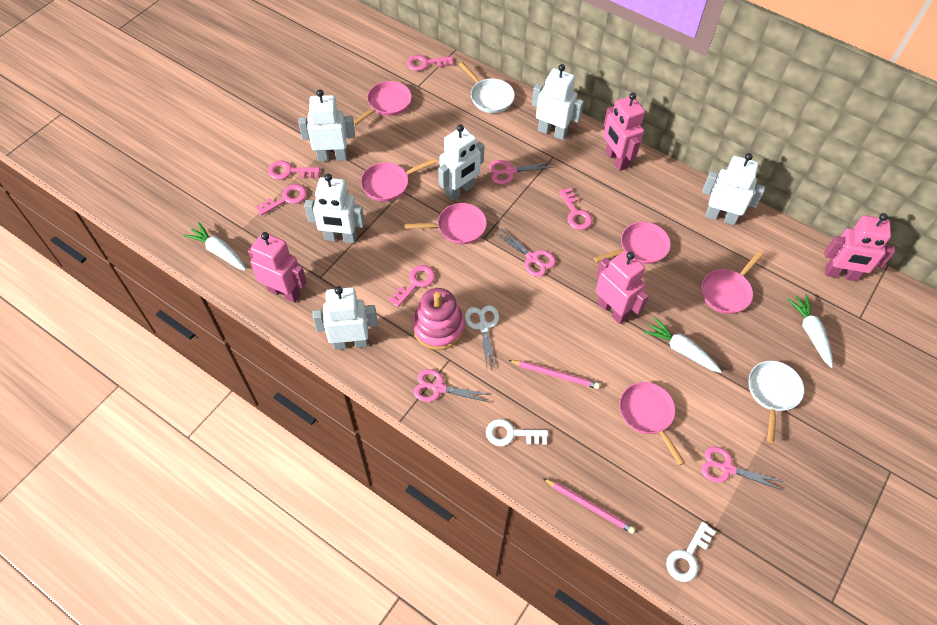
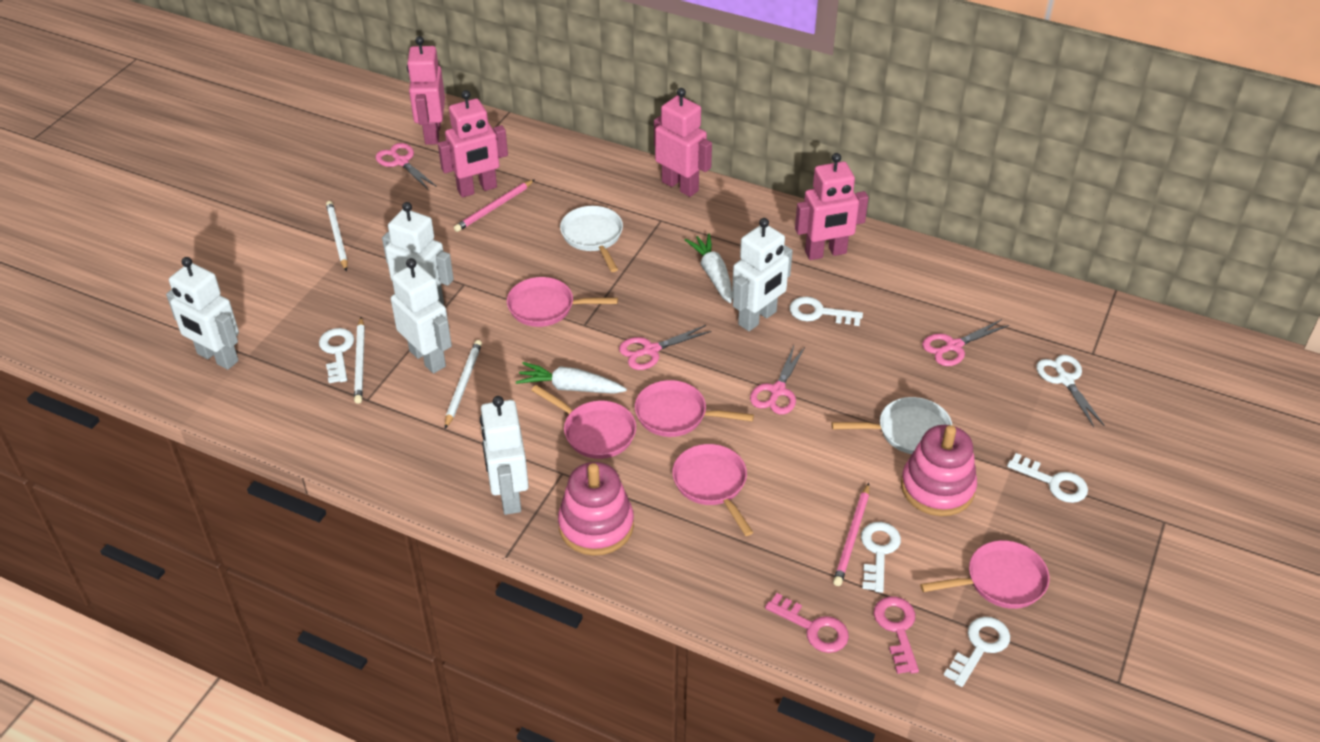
pink key: 5 -> 2
pink pan: 6 -> 5
pink stacking toy: 1 -> 2
white carrot: 3 -> 2
white key: 2 -> 5
white pencil: 0 -> 3
white robot: 6 -> 5

